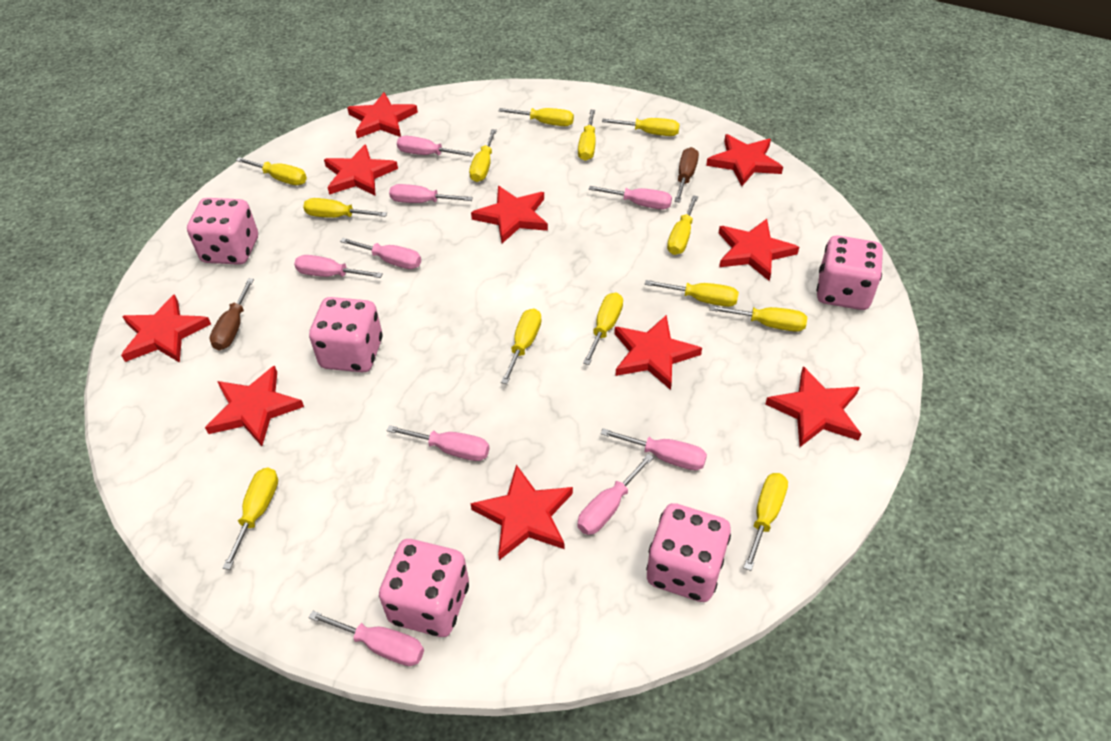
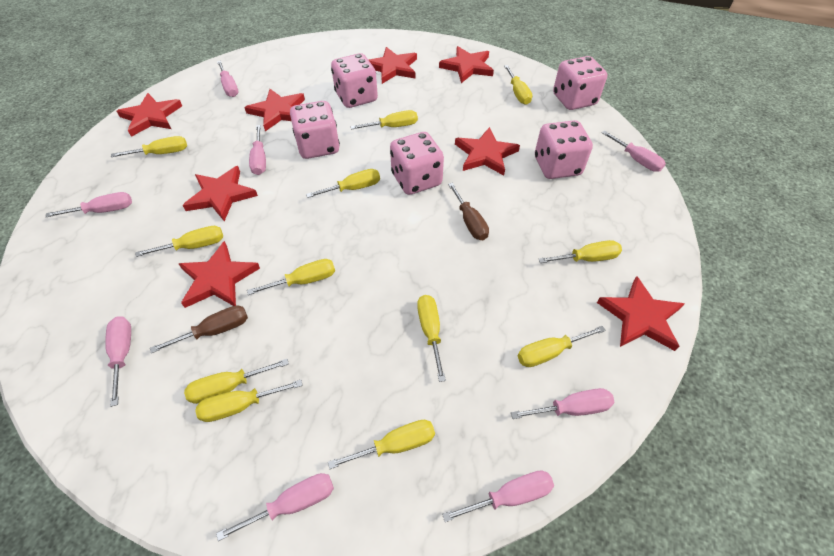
pink screwdriver: 9 -> 8
red star: 10 -> 8
yellow screwdriver: 13 -> 12

